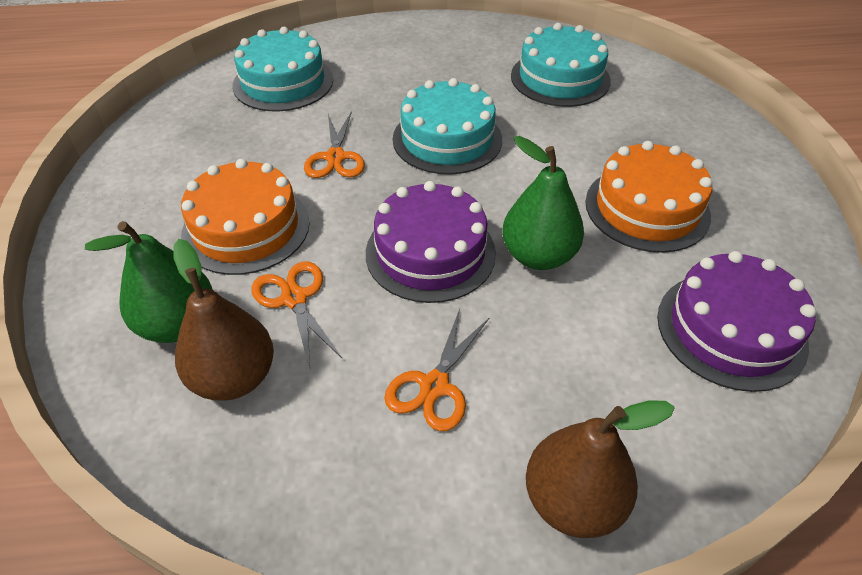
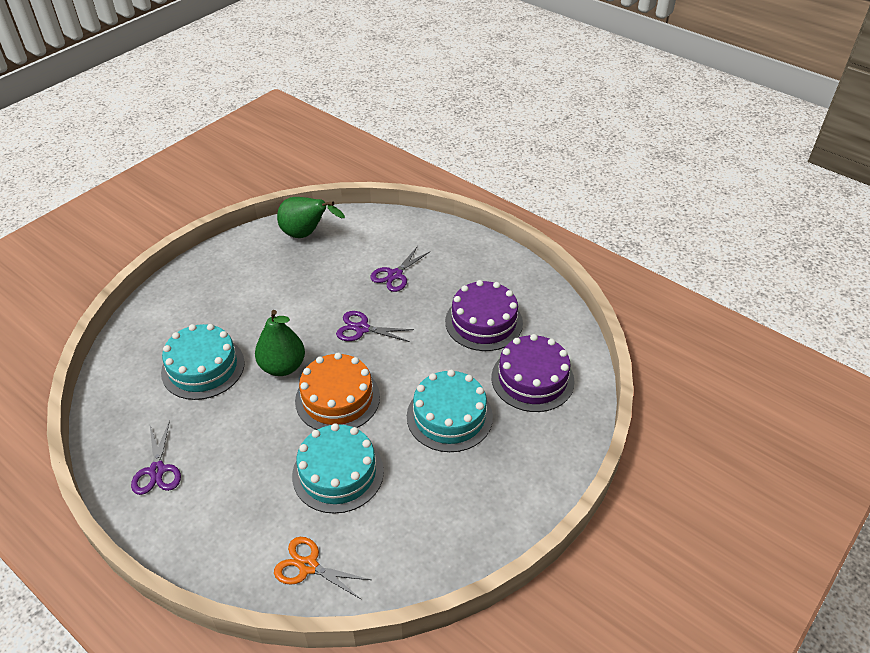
brown pear: 2 -> 0
orange cake: 2 -> 1
orange scissors: 3 -> 1
purple scissors: 0 -> 3

